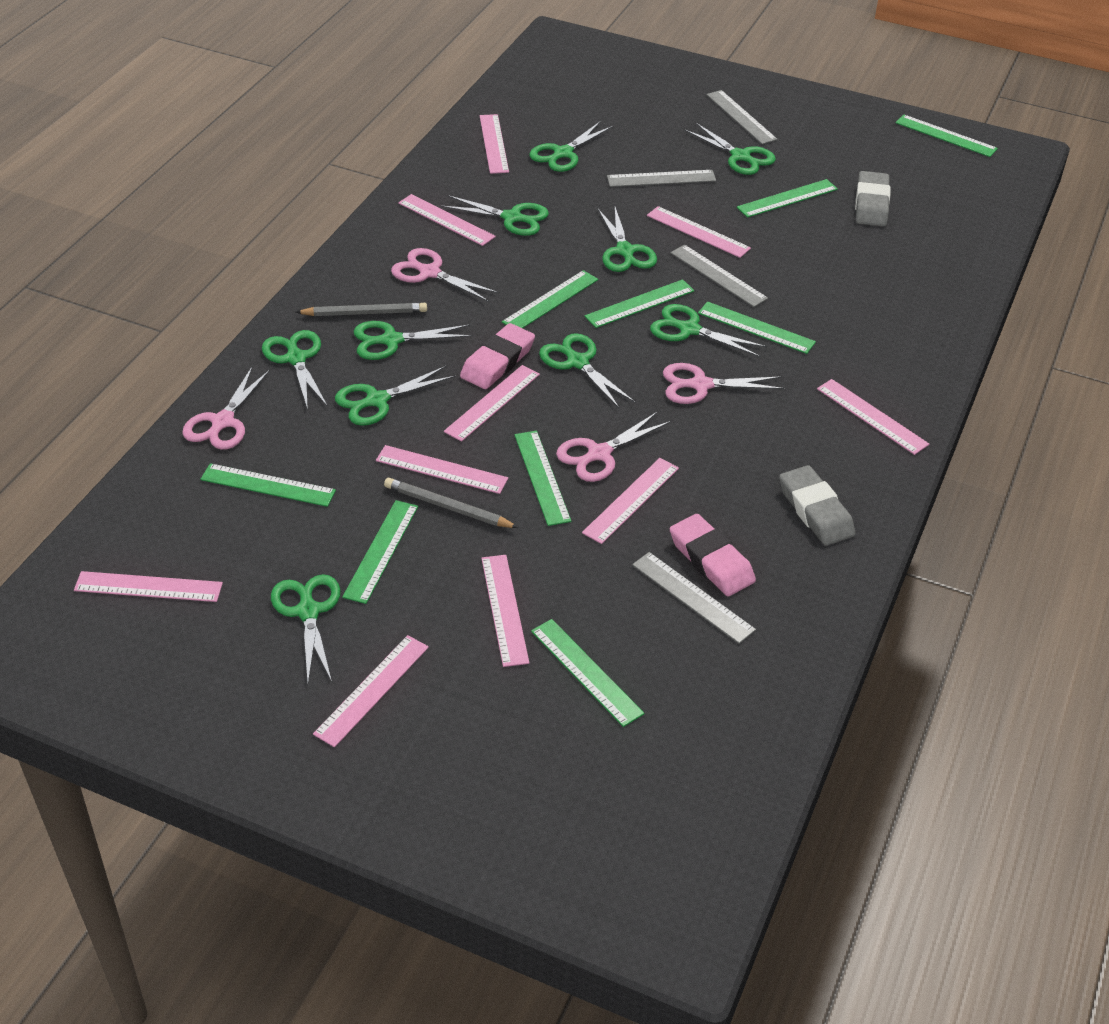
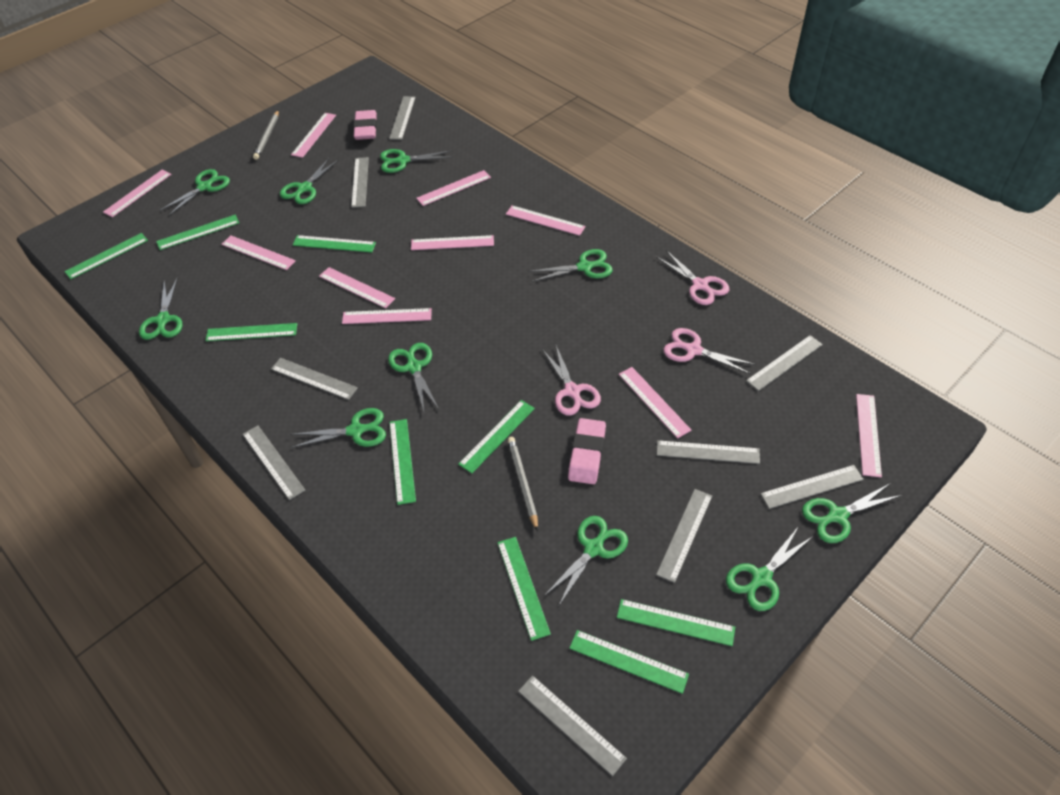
grey eraser: 2 -> 0
grey ruler: 4 -> 9
pink scissors: 4 -> 3

